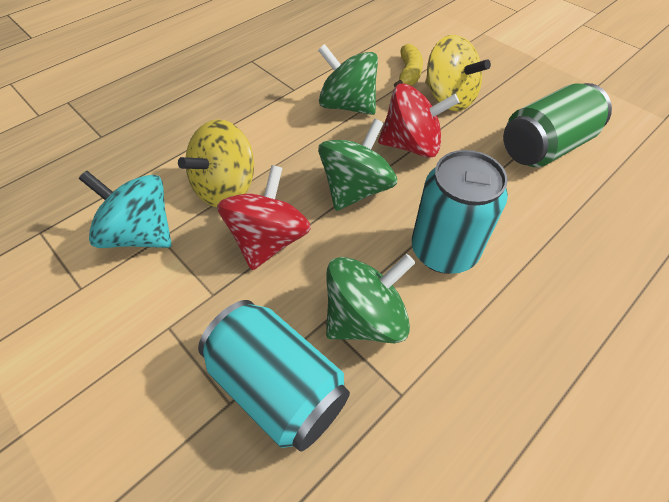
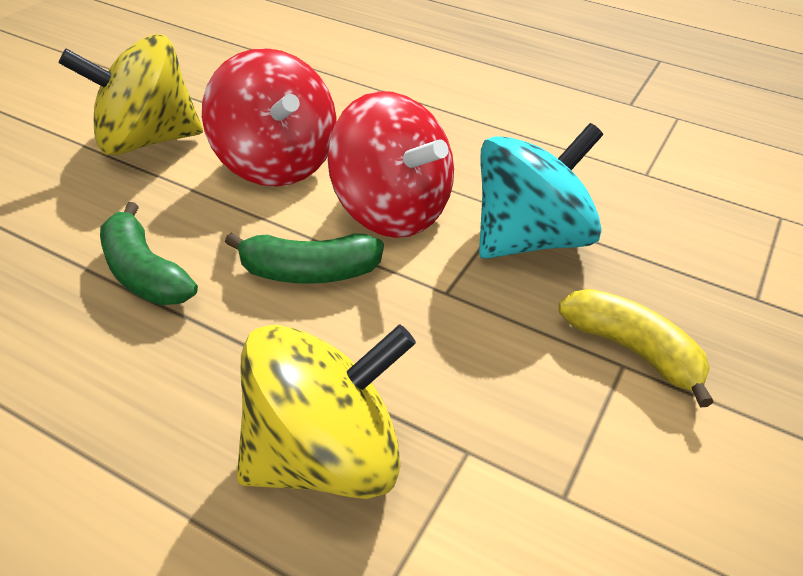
green banana: 0 -> 2
green can: 1 -> 0
green spinning top: 3 -> 0
turquoise can: 2 -> 0

